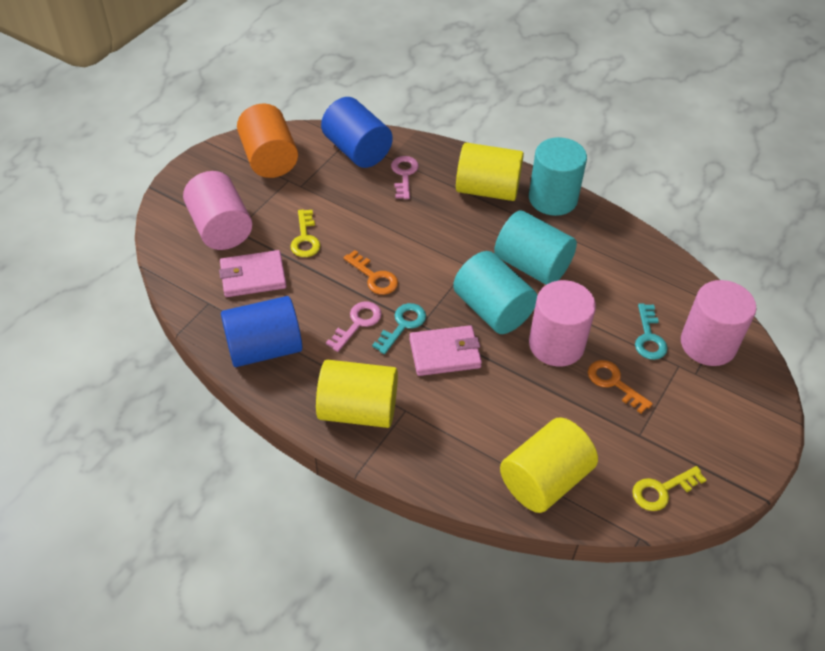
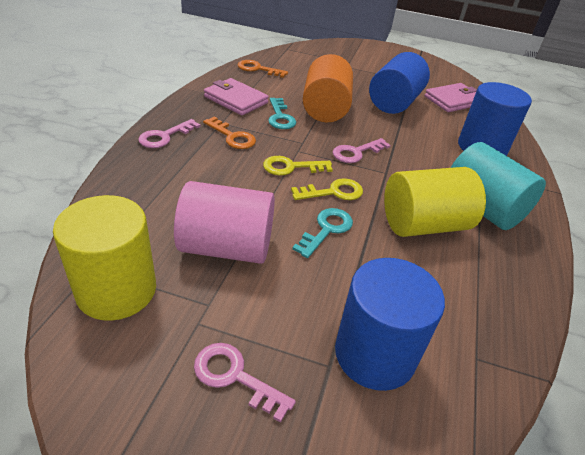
blue cylinder: 2 -> 3
pink cylinder: 3 -> 1
pink key: 2 -> 3
turquoise cylinder: 3 -> 1
yellow cylinder: 3 -> 2

